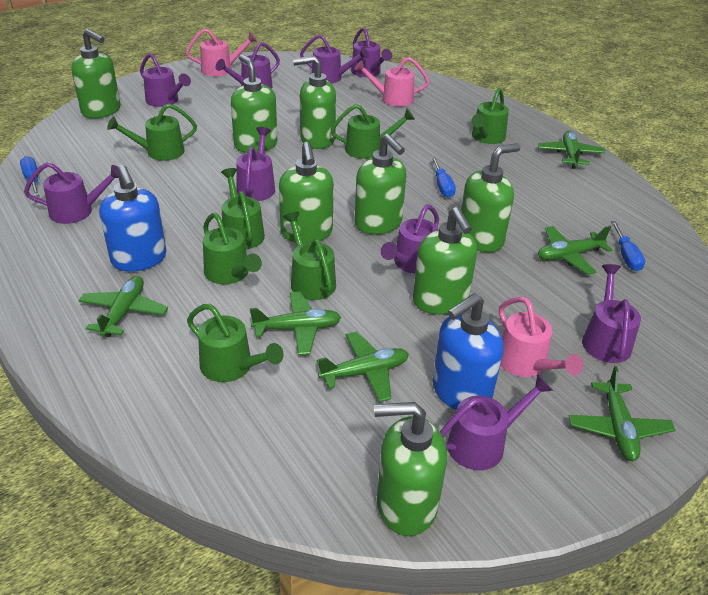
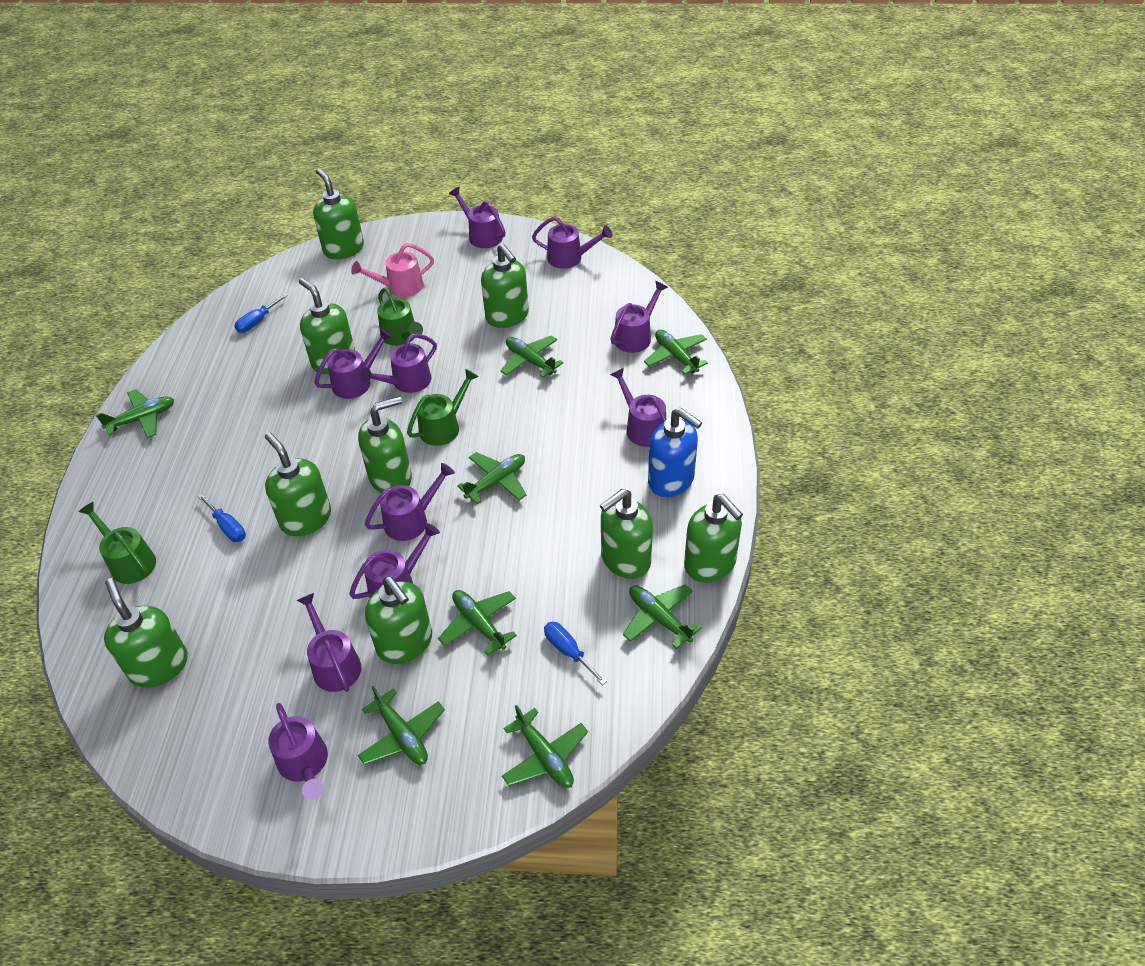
blue soap dispenser: 2 -> 1
green plane: 6 -> 8
green soap dispenser: 8 -> 9
green watering can: 7 -> 3
pink watering can: 3 -> 1
purple watering can: 9 -> 10

